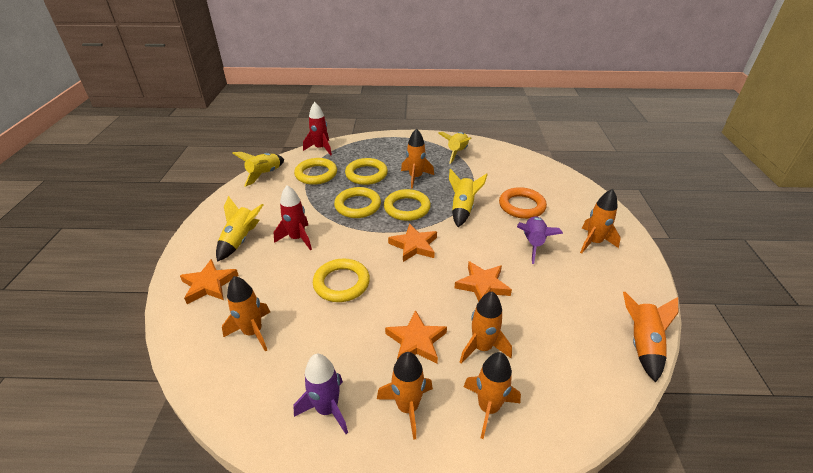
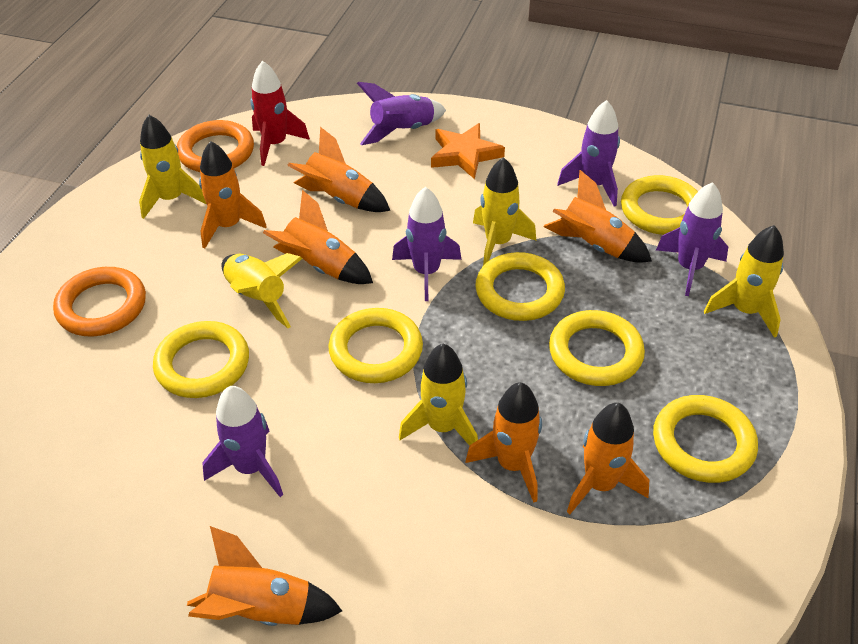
orange ring: 1 -> 2
orange star: 4 -> 1
purple rocket: 2 -> 5
red rocket: 2 -> 1
yellow ring: 5 -> 6
yellow rocket: 4 -> 5

